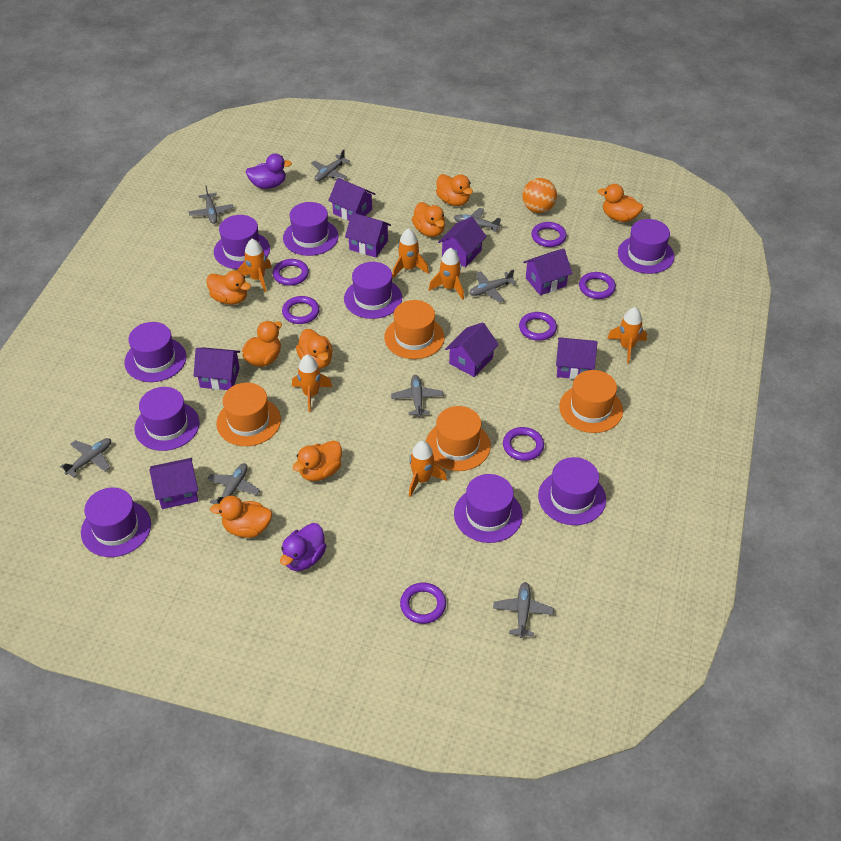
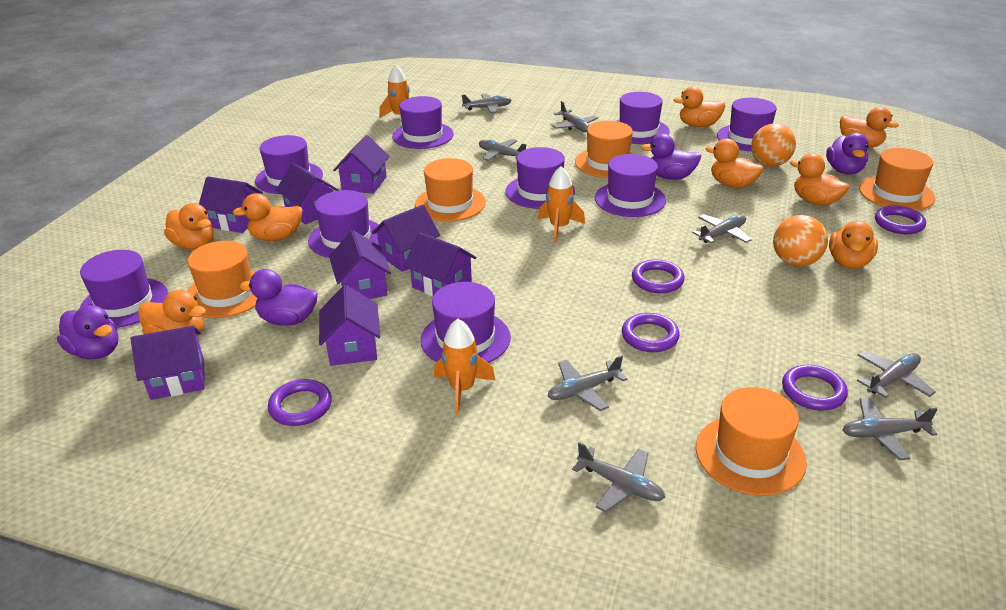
orange ball: 1 -> 2
orange hat: 4 -> 5
orange rocket: 6 -> 3
purple duck: 2 -> 4
purple ring: 7 -> 5

